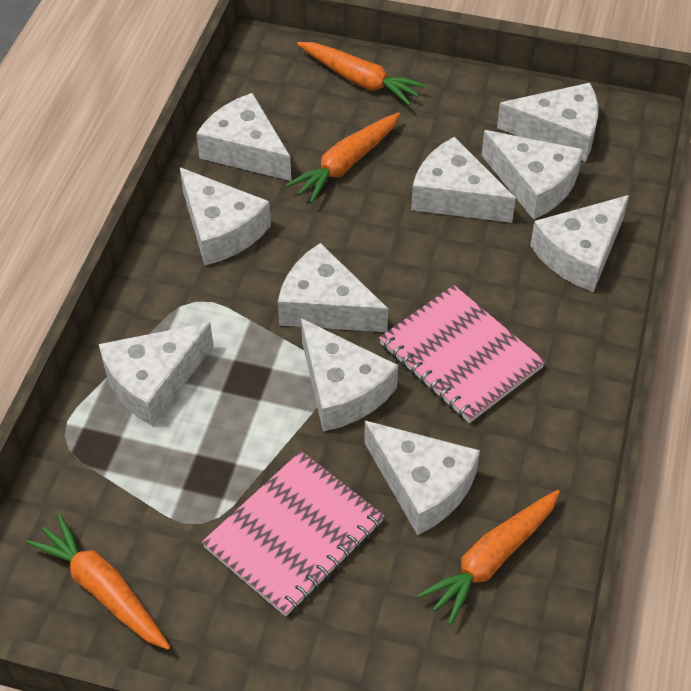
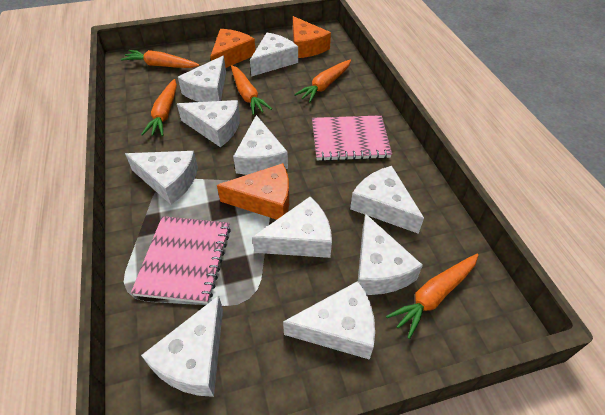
orange carrot: 4 -> 5
orange cheese: 0 -> 3

